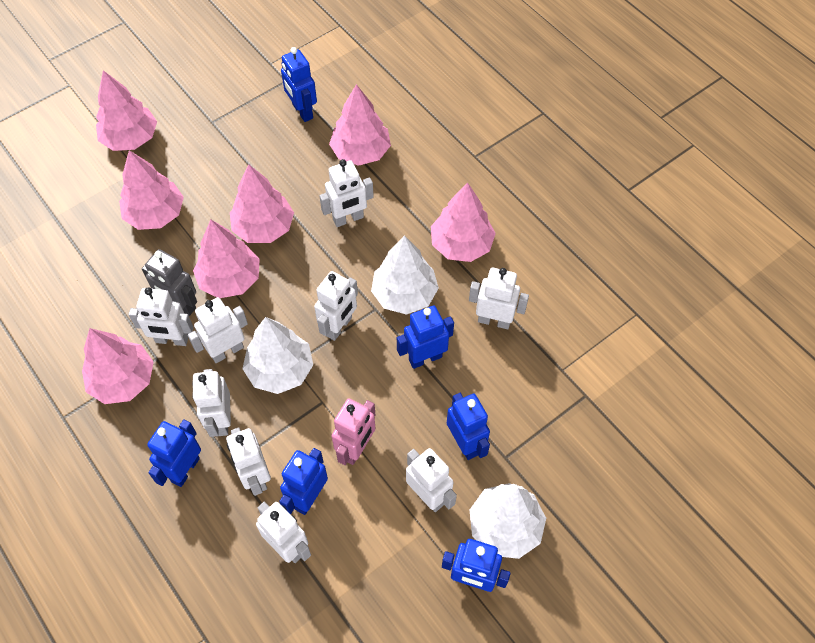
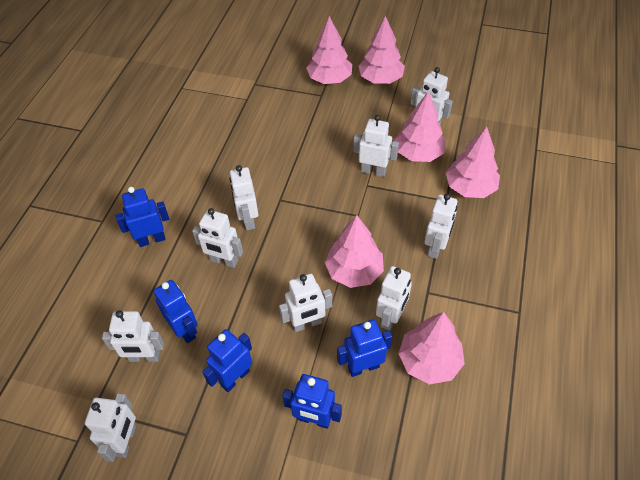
blue robot: 6 -> 5
grey robot: 1 -> 0
pink robot: 1 -> 0
pink tree: 7 -> 6
white tree: 3 -> 0

